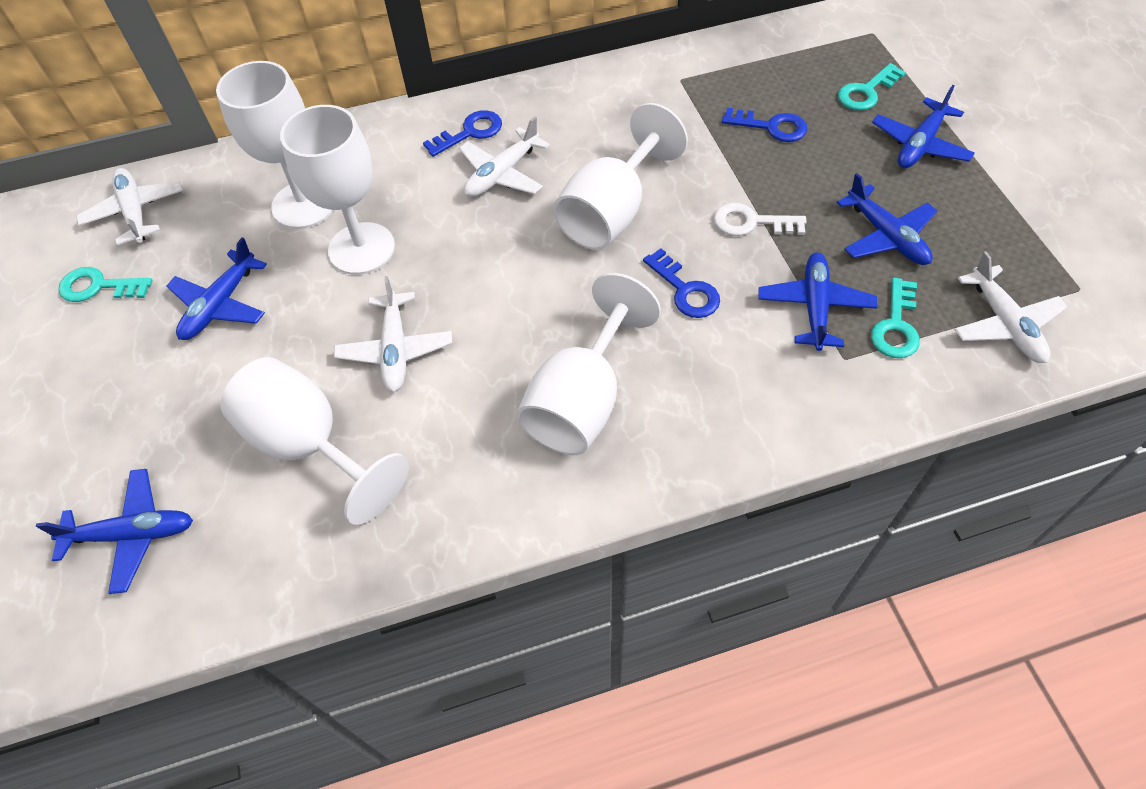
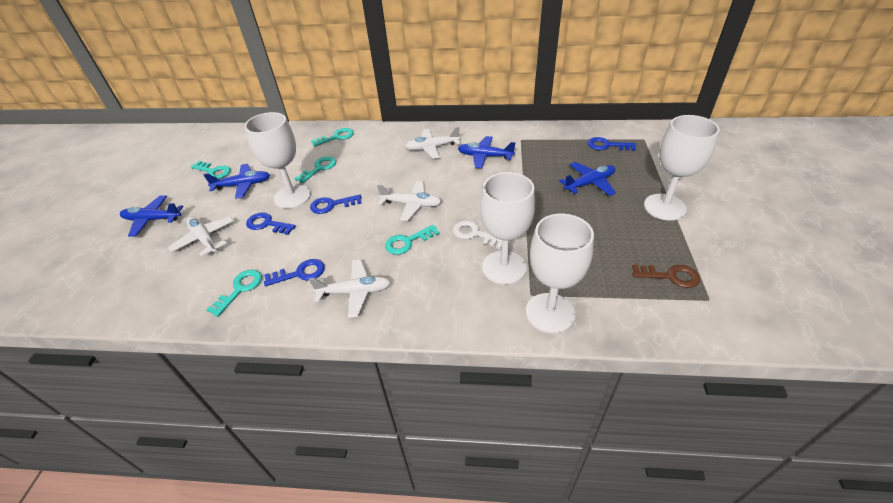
blue key: 3 -> 4
blue plane: 5 -> 4
brown key: 0 -> 1
turquoise key: 3 -> 5
white goblet: 5 -> 4

